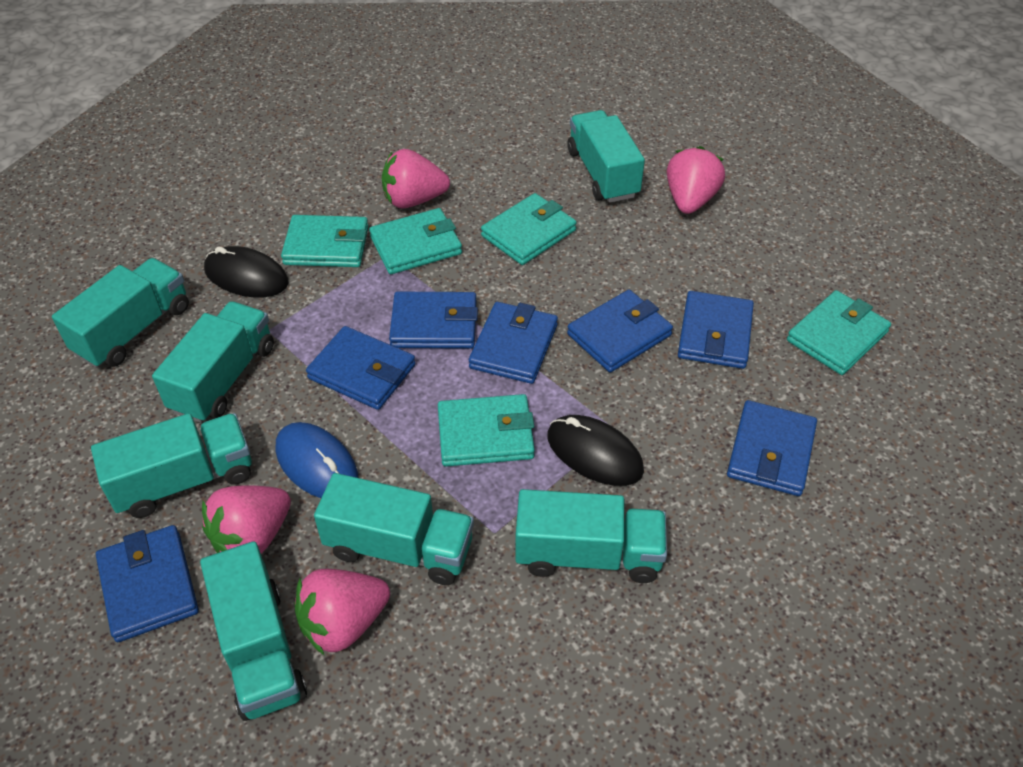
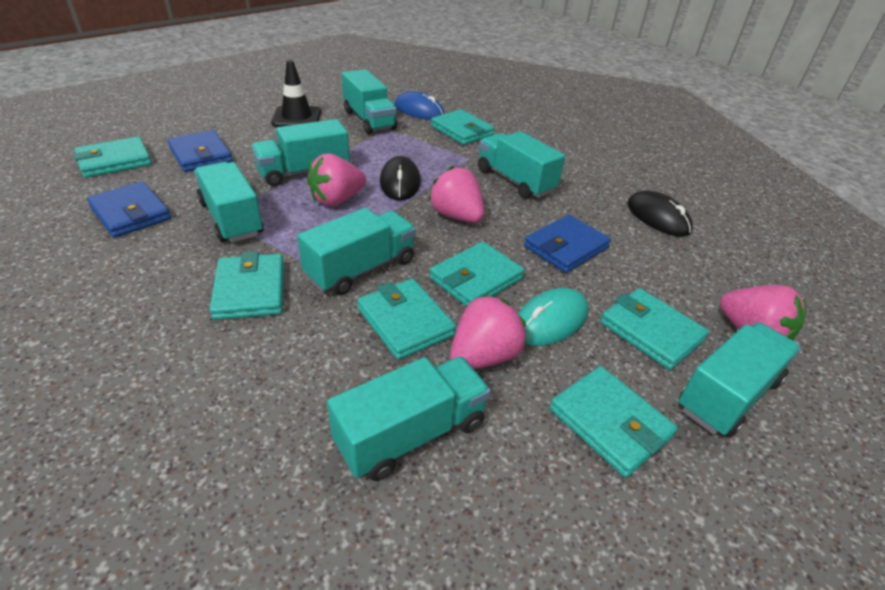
black traffic cone: 0 -> 1
blue wallet: 7 -> 3
turquoise mouse: 0 -> 1
turquoise wallet: 5 -> 7

